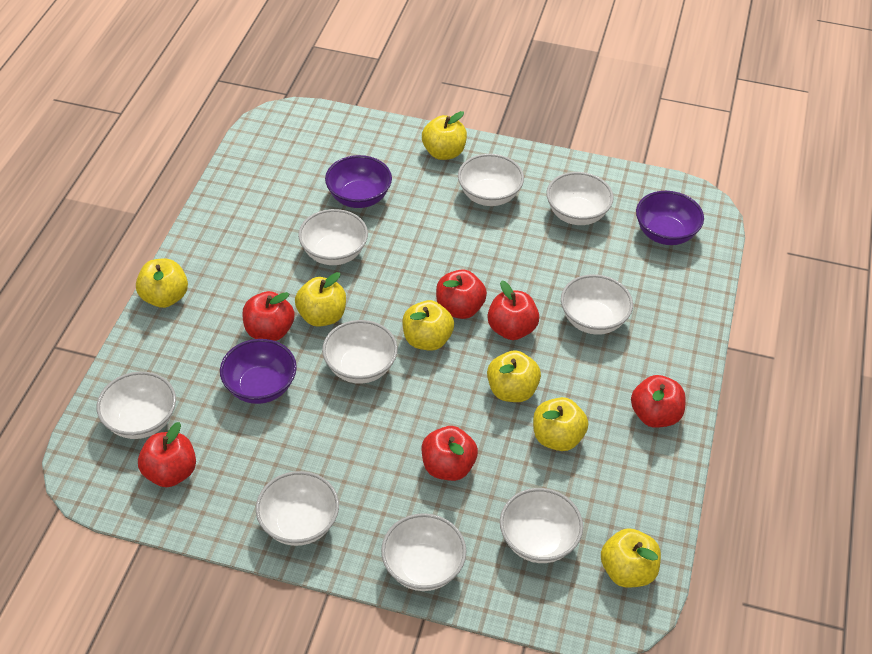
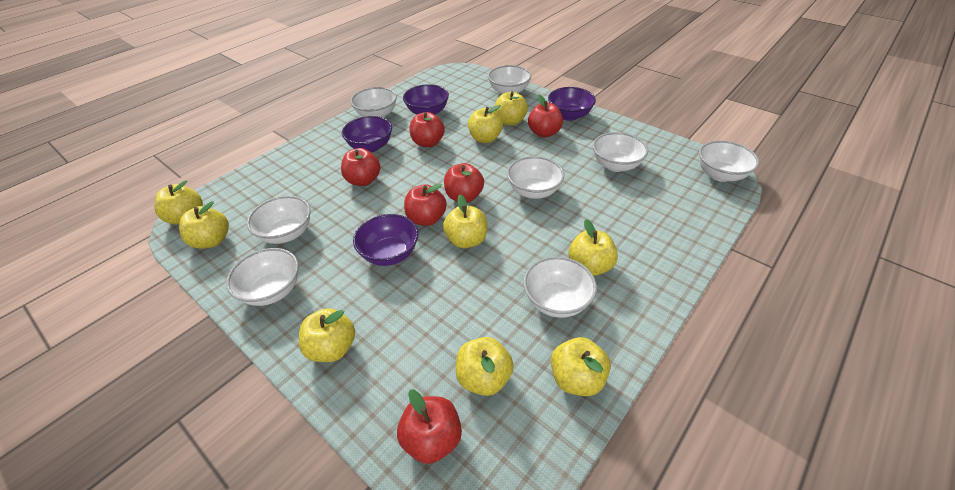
purple bowl: 3 -> 4
white bowl: 9 -> 8
yellow apple: 7 -> 9

